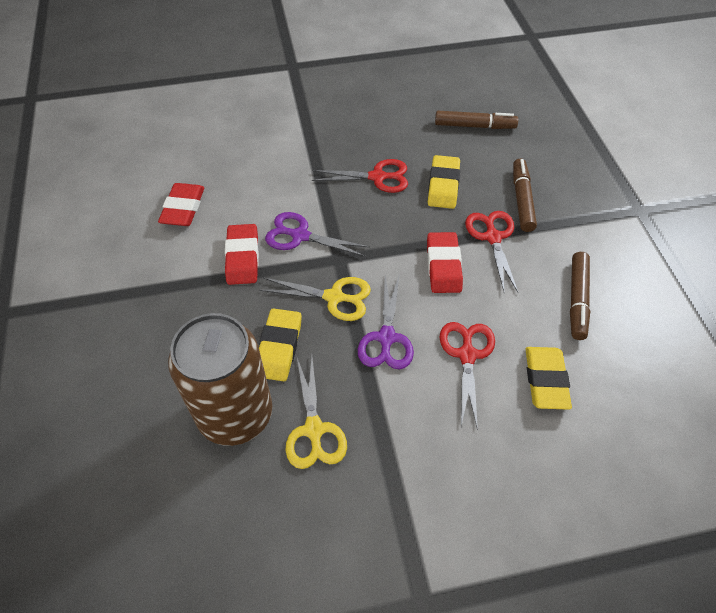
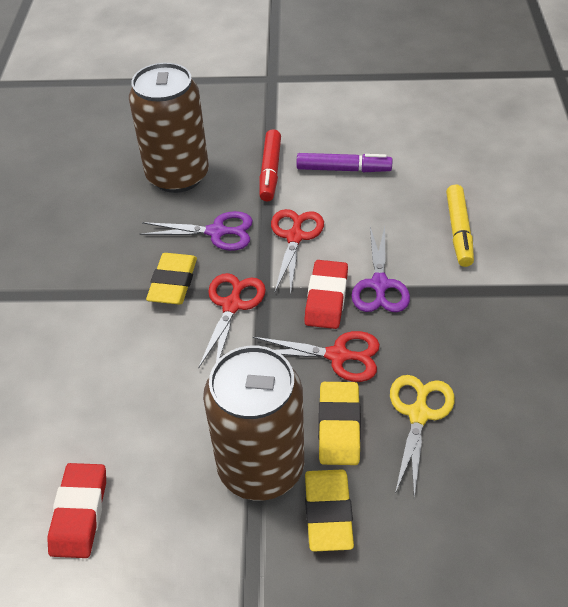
brown can: 1 -> 2
brown marker: 3 -> 0
purple marker: 0 -> 1
red eraser: 3 -> 2
red marker: 0 -> 1
yellow marker: 0 -> 1
yellow scissors: 2 -> 1

